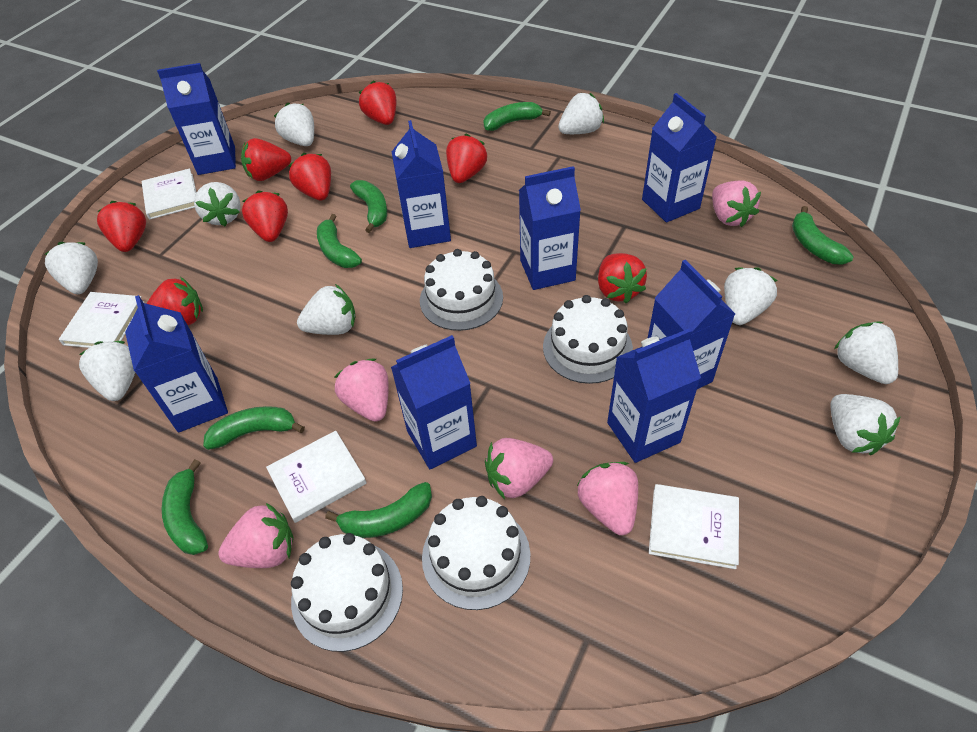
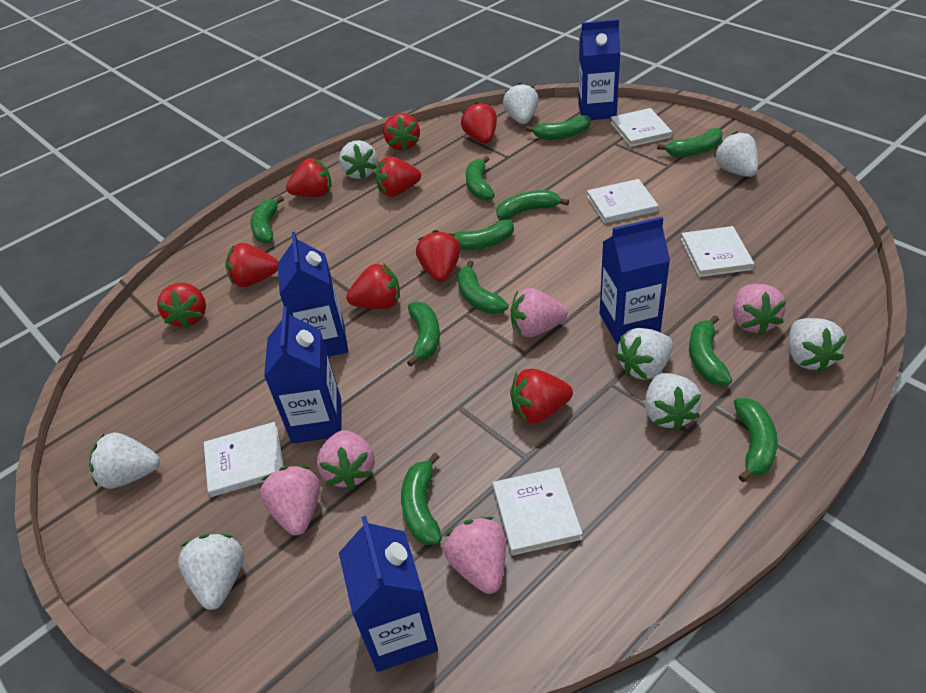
blue carton: 8 -> 5
green banana: 7 -> 11
red strawberry: 8 -> 9
white book: 4 -> 5
white cake: 4 -> 0
white strawberry: 9 -> 8

